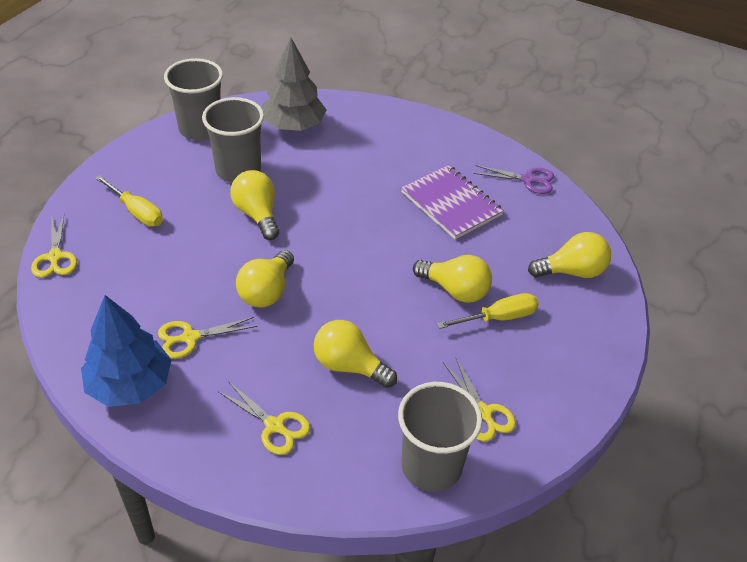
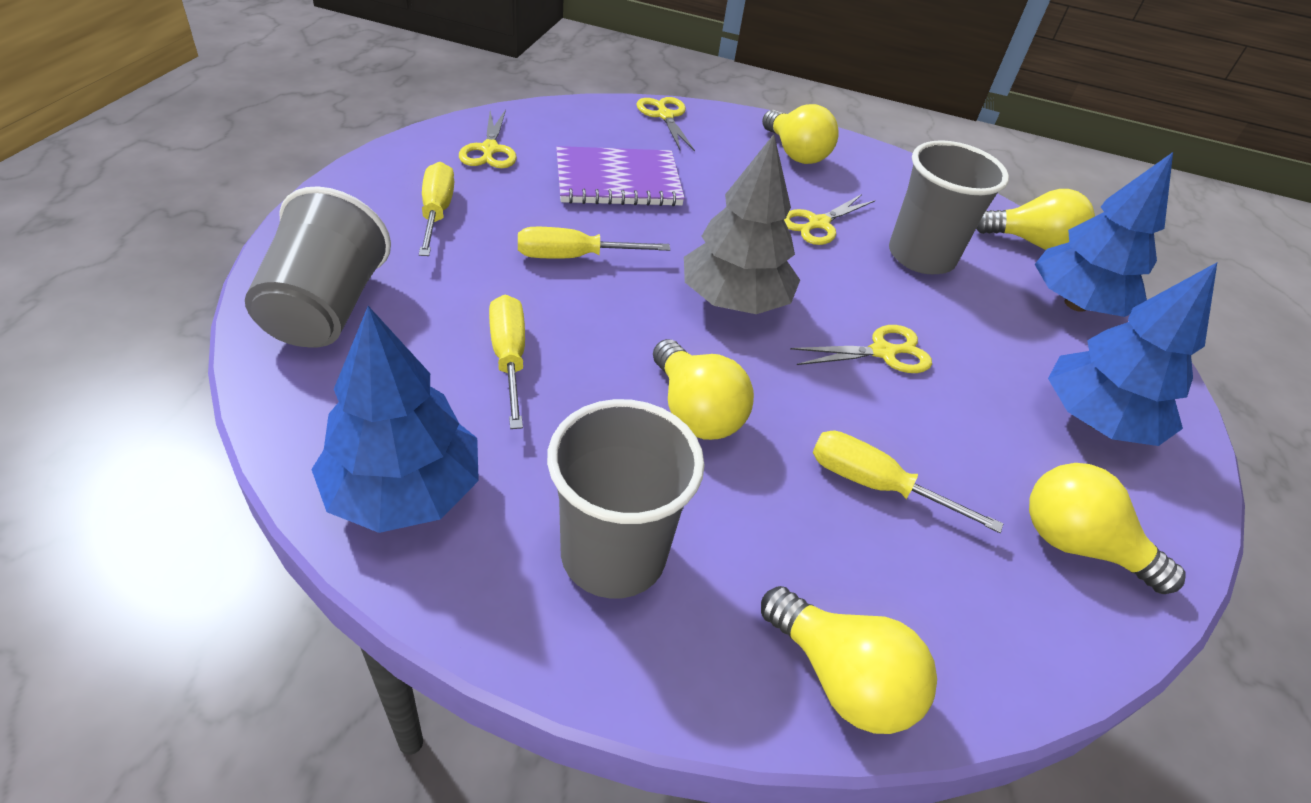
blue tree: 1 -> 3
purple scissors: 1 -> 0
yellow screwdriver: 2 -> 4

